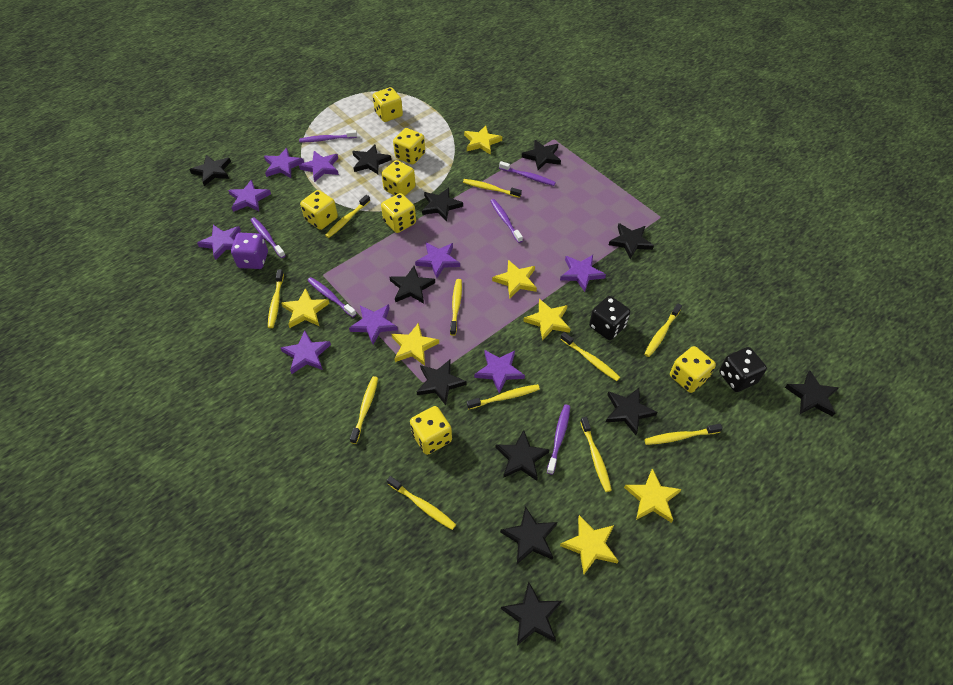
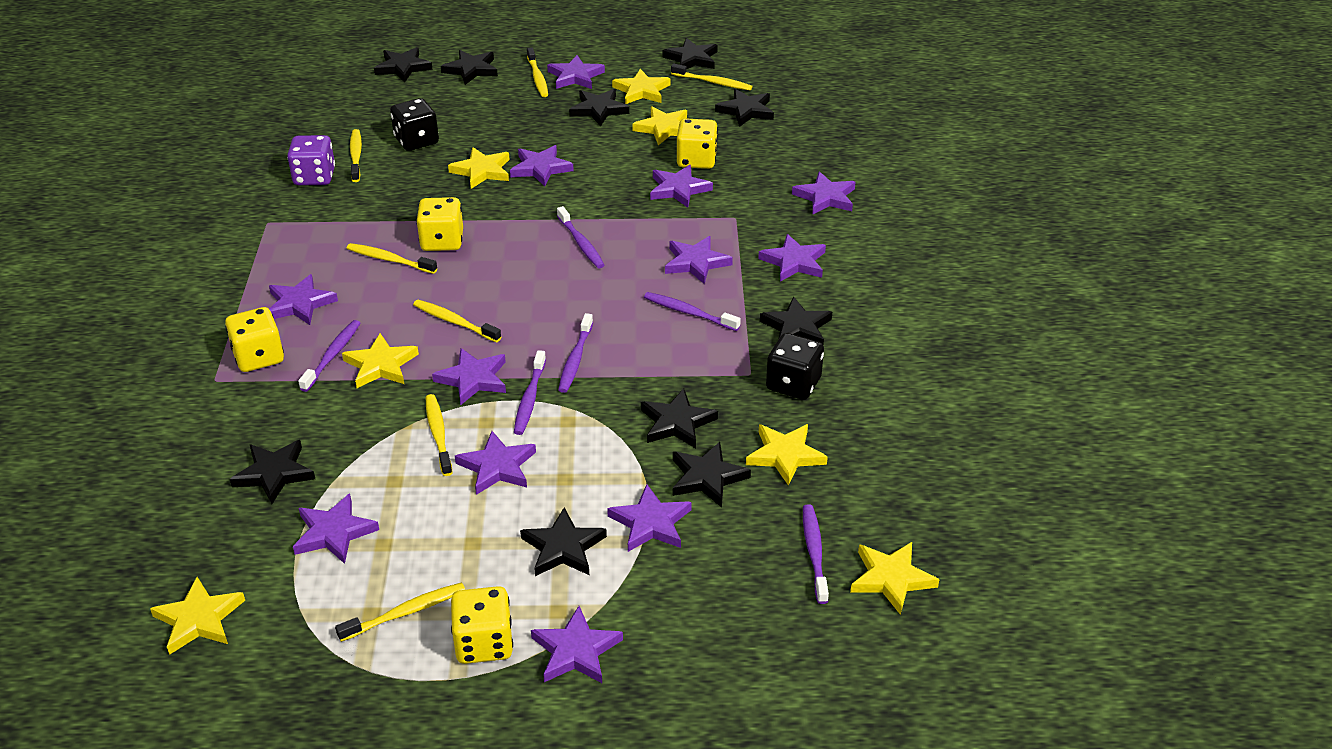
black star: 12 -> 10
purple star: 9 -> 12
yellow dice: 7 -> 4
yellow toothbrush: 11 -> 7

